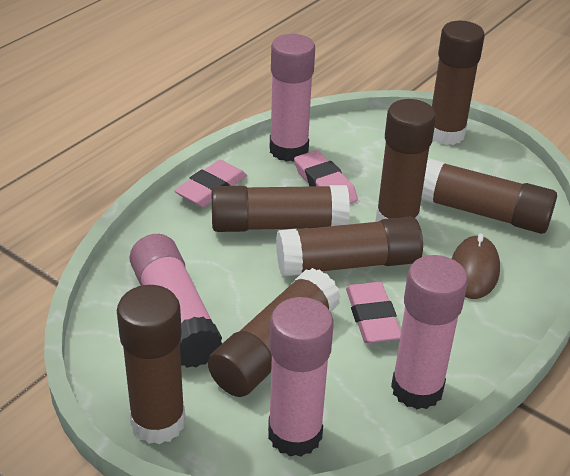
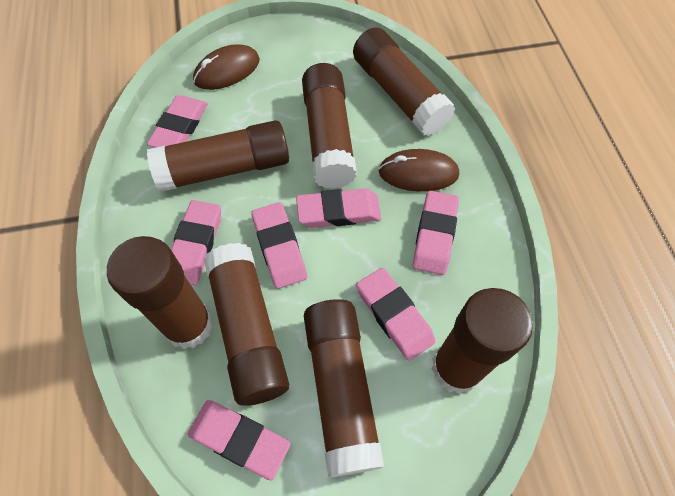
brown mouse: 1 -> 2
pink eraser: 3 -> 7
pink glue stick: 4 -> 0

